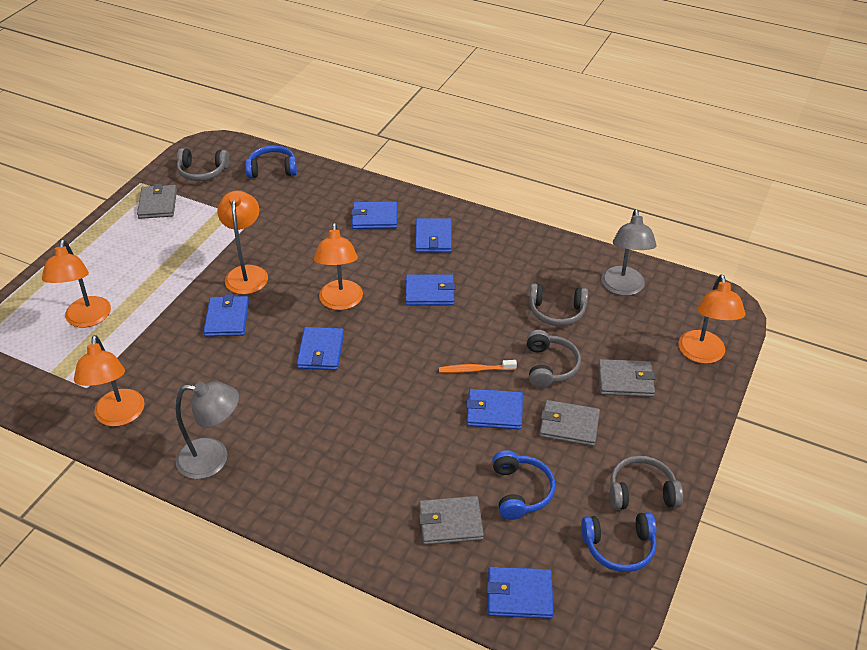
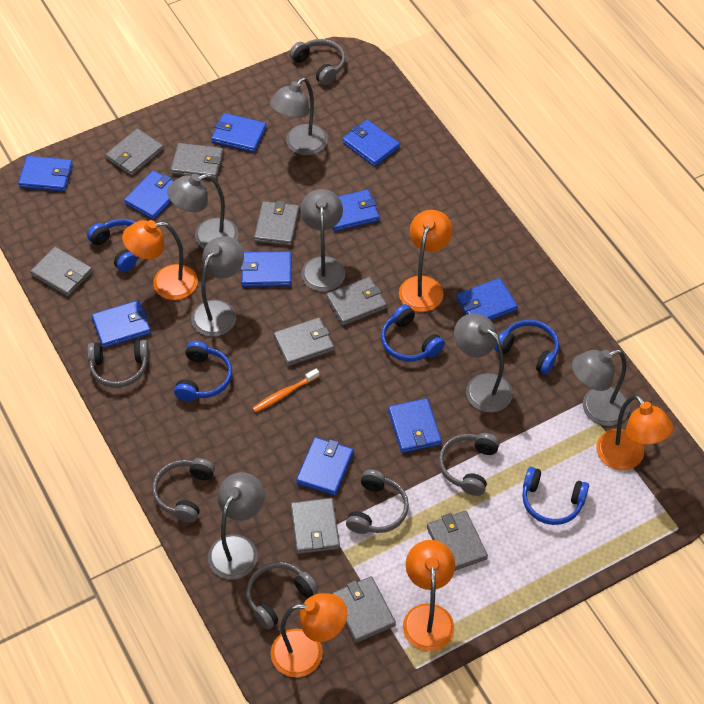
blue headphones: 3 -> 5
blue wallet: 7 -> 10
grey headphones: 4 -> 6
grey lamp: 2 -> 7
grey wallet: 4 -> 9

